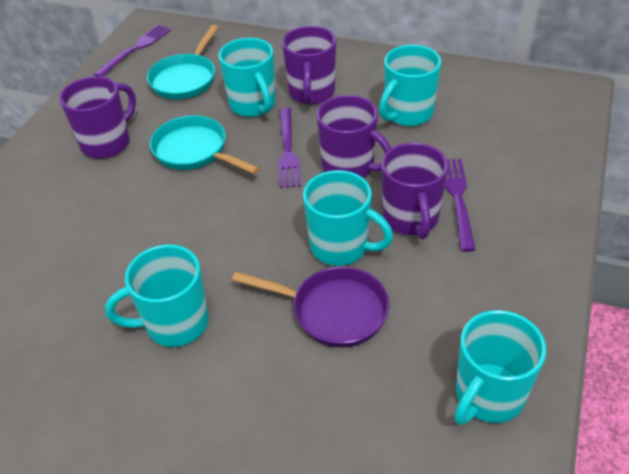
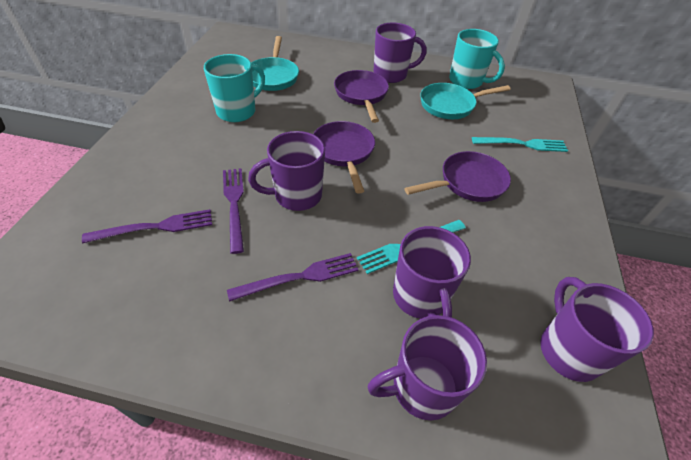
purple mug: 4 -> 5
purple pan: 1 -> 3
turquoise fork: 0 -> 2
turquoise mug: 5 -> 2

